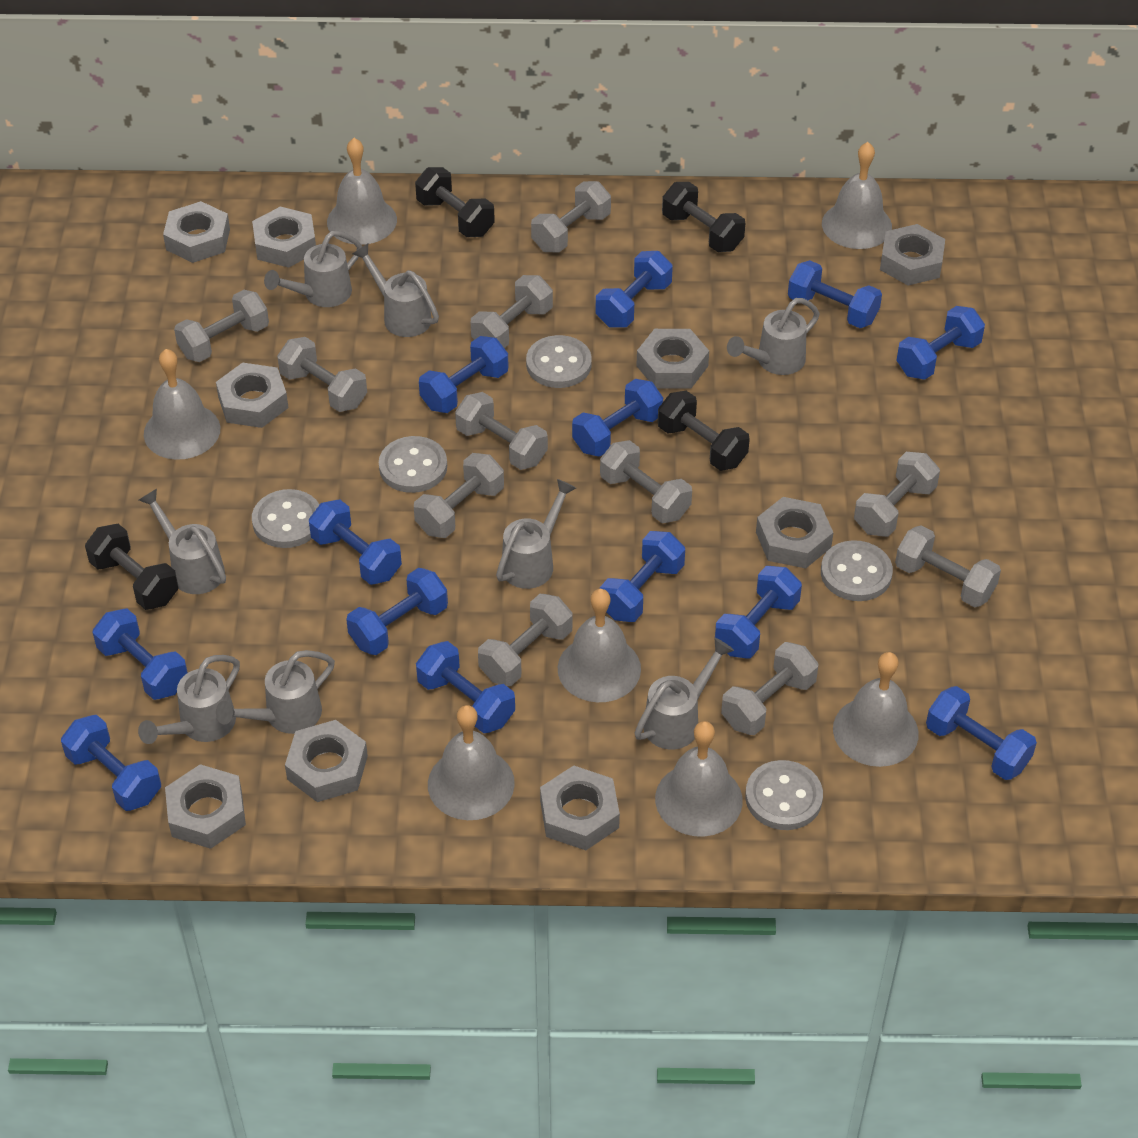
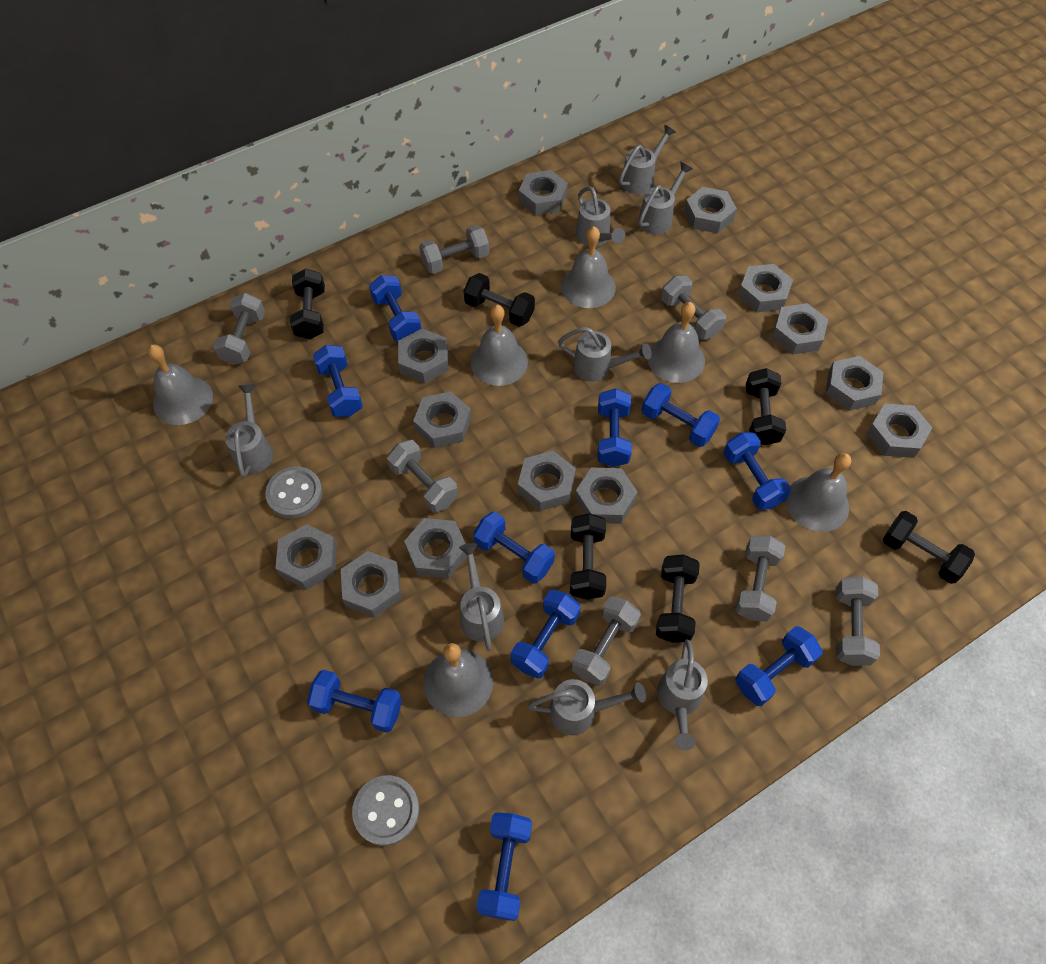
black dumbbell: 4 -> 6
blue dumbbell: 13 -> 10
grey bell: 7 -> 6
grey button: 5 -> 2
grey dumbbell: 11 -> 7
grey nut: 9 -> 13

